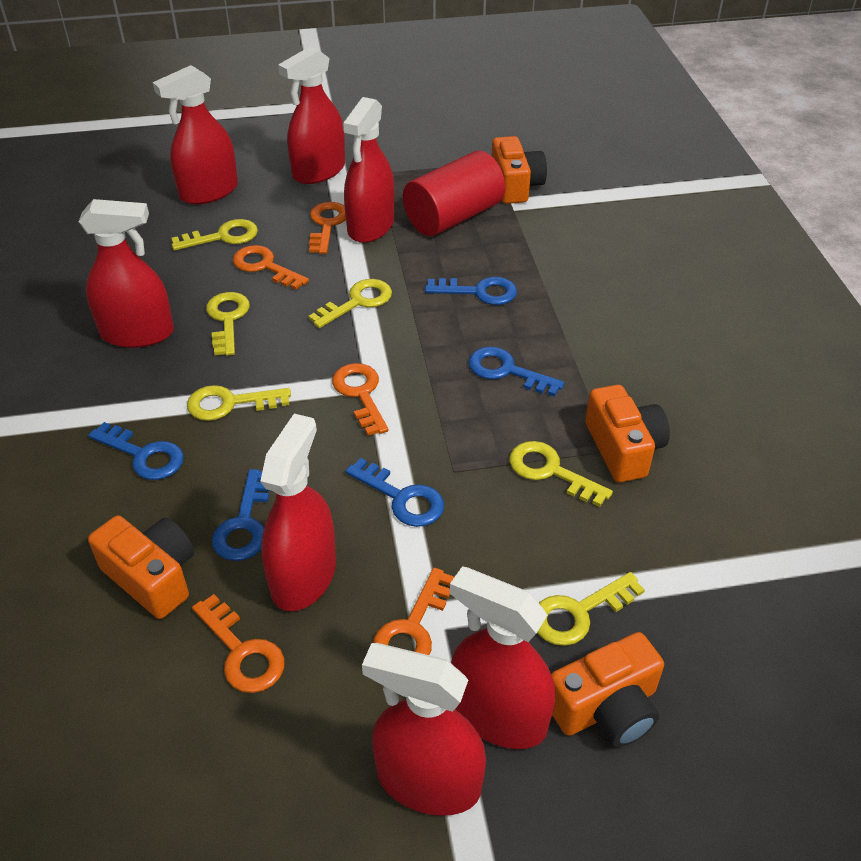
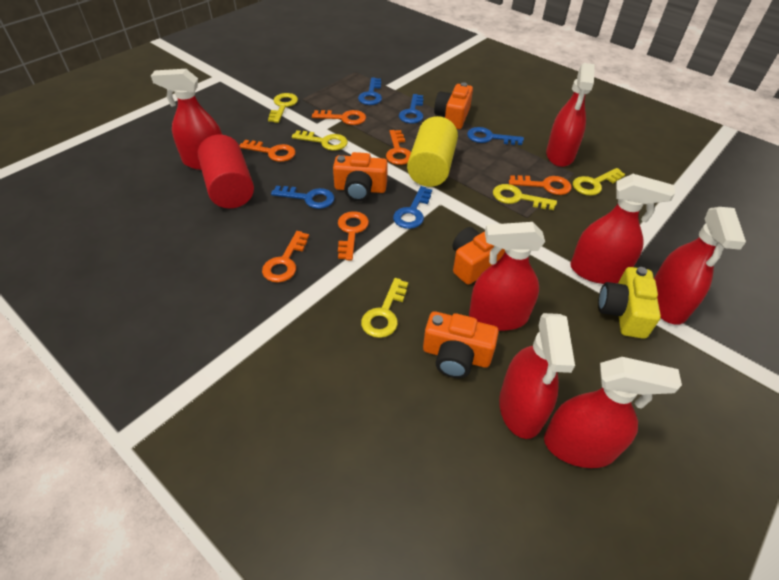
orange key: 5 -> 6
yellow camera: 0 -> 1
yellow cylinder: 0 -> 1
yellow key: 6 -> 5

